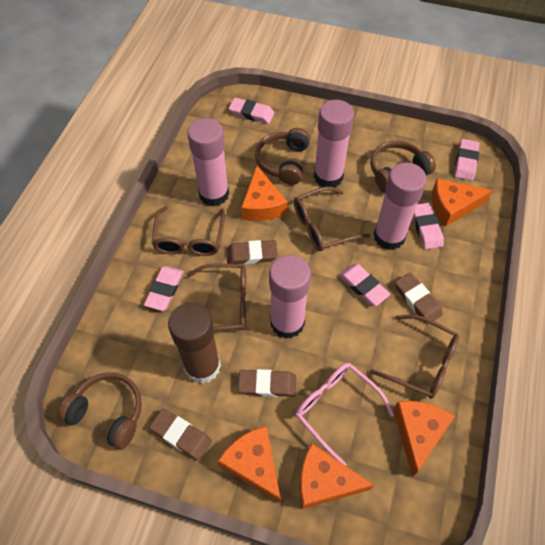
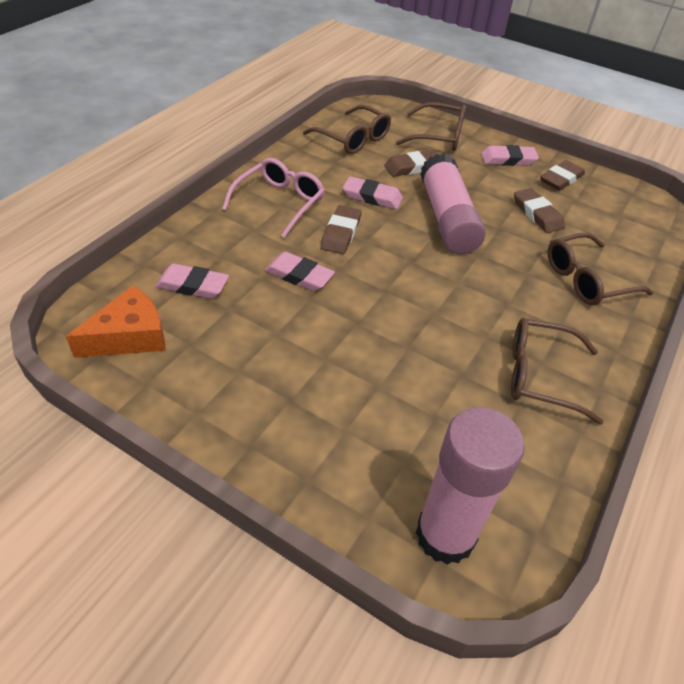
brown glue stick: 1 -> 0
brown headphones: 3 -> 0
orange cheese: 5 -> 1
pink eraser: 5 -> 4
pink glue stick: 4 -> 2

